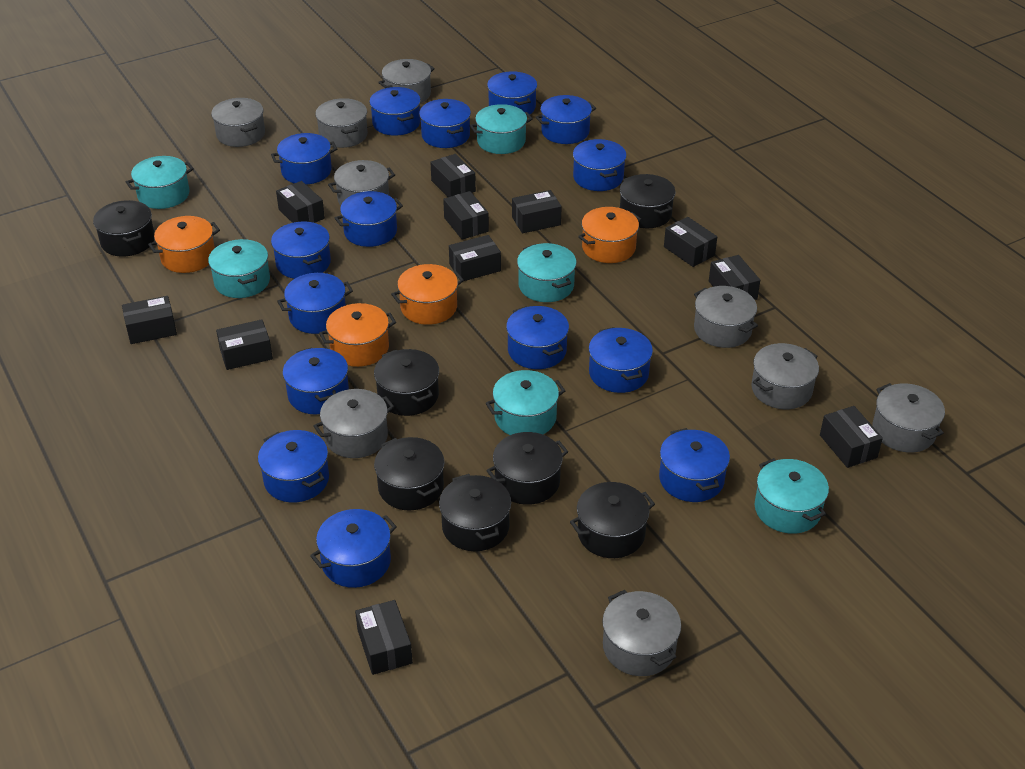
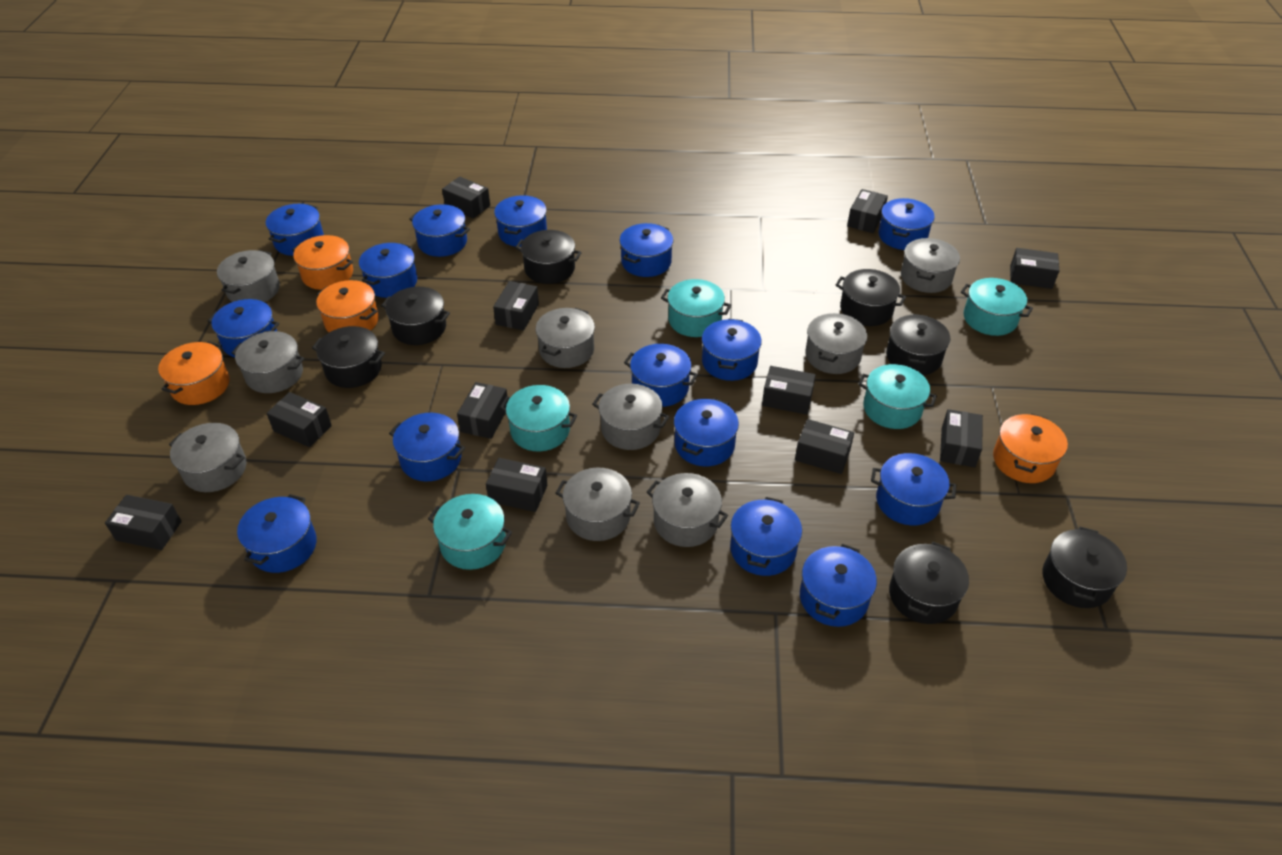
turquoise pot: 6 -> 5

